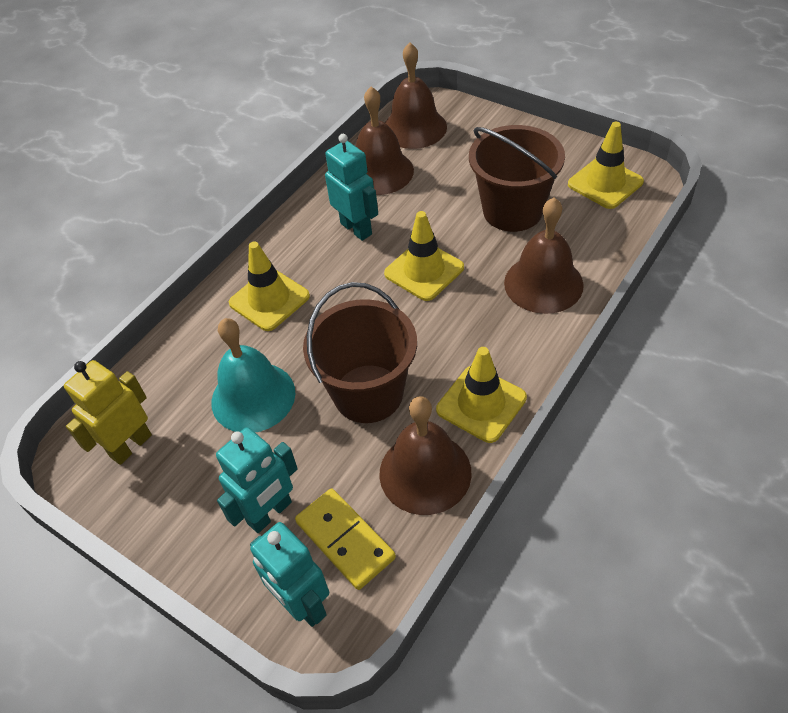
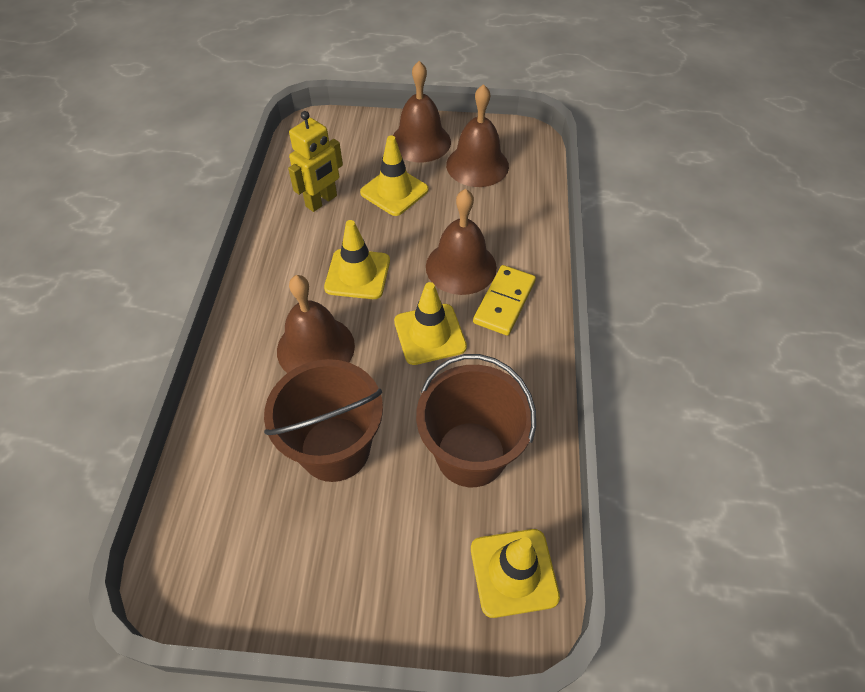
turquoise bell: 1 -> 0
turquoise robot: 3 -> 0

